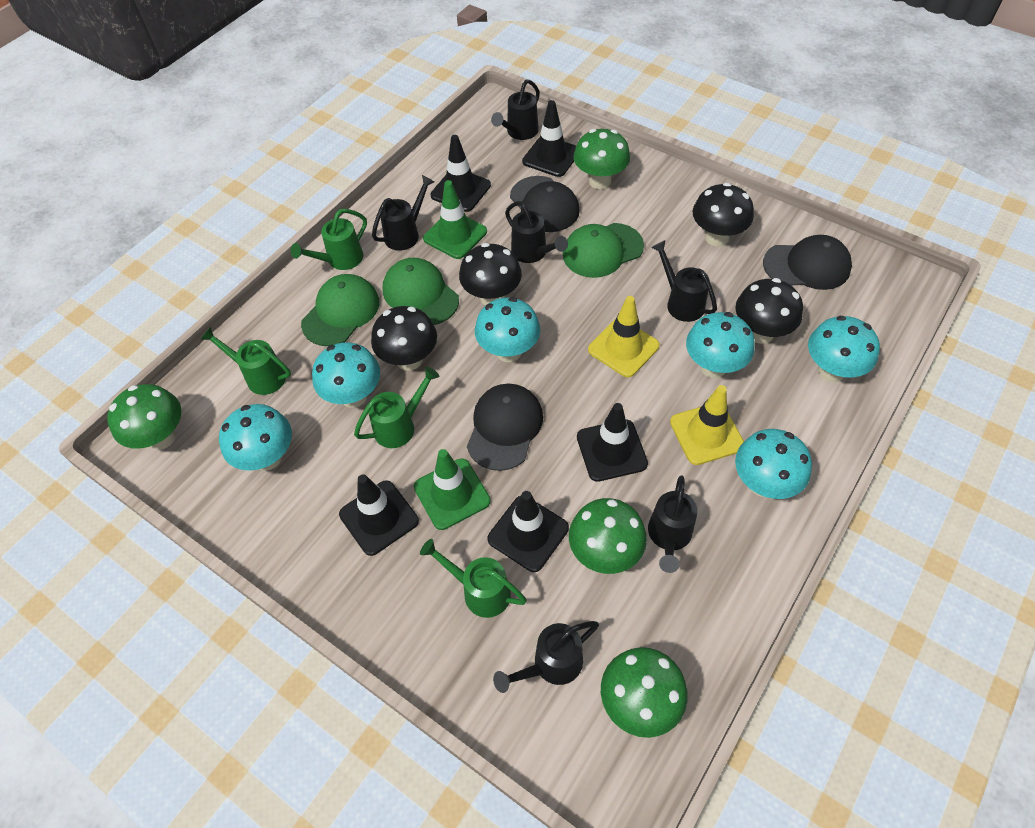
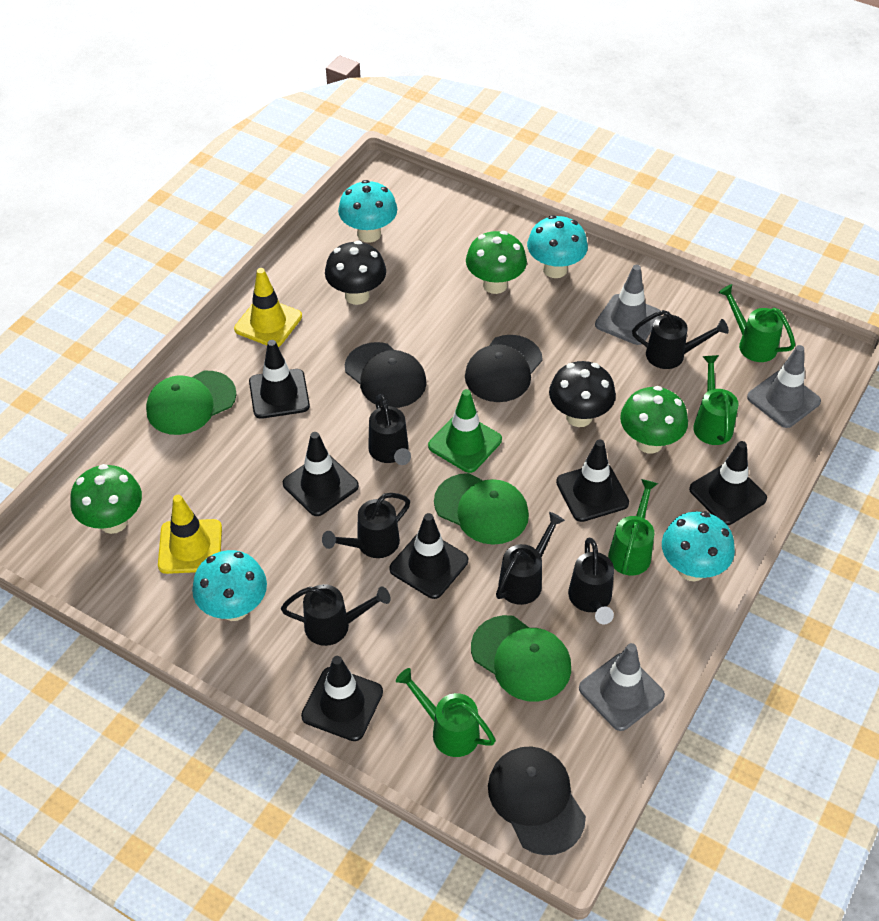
black mushroom: 4 -> 2
black traffic cone: 5 -> 6
green mushroom: 4 -> 3
green traffic cone: 2 -> 1
grey traffic cone: 0 -> 3
turquoise mushroom: 6 -> 4

